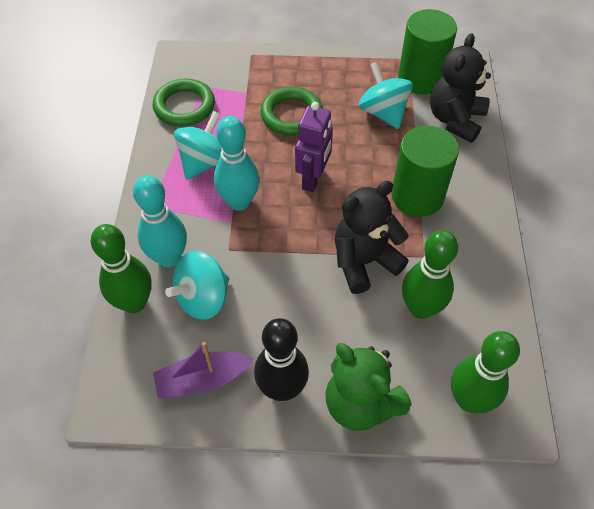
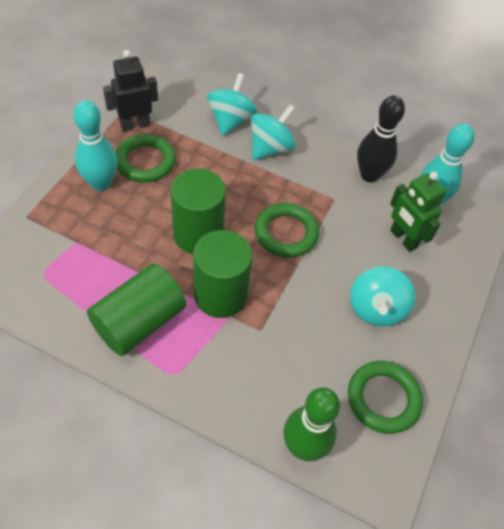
black robot: 0 -> 1
black teddy bear: 2 -> 0
green bowling pin: 3 -> 1
green cylinder: 2 -> 3
green ring: 2 -> 3
green robot: 0 -> 1
green teddy bear: 1 -> 0
purple boat: 1 -> 0
purple robot: 1 -> 0

